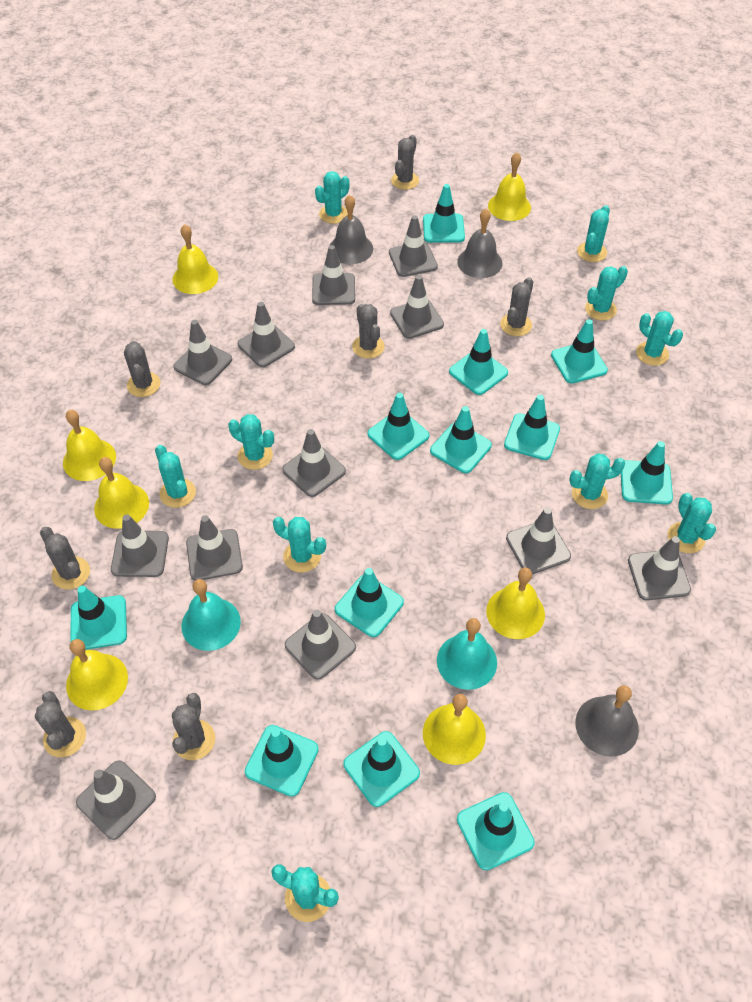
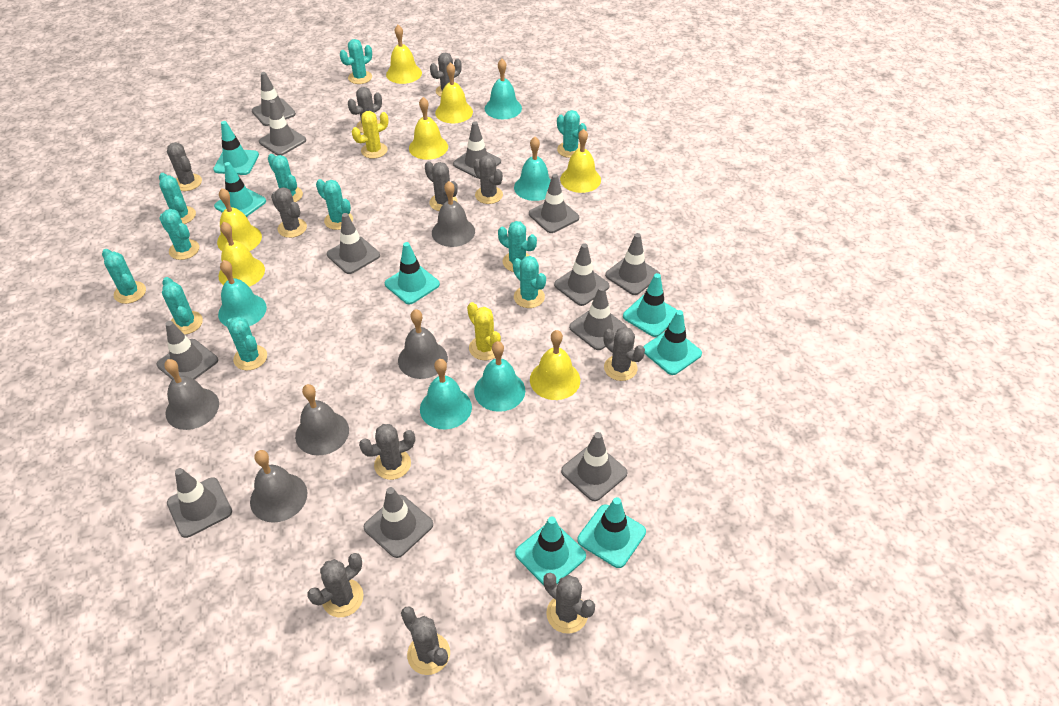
grey bell: 3 -> 5
grey cactus: 7 -> 11
turquoise bell: 2 -> 5
turquoise cactus: 10 -> 11
turquoise traffic cone: 12 -> 7
yellow cactus: 0 -> 2

